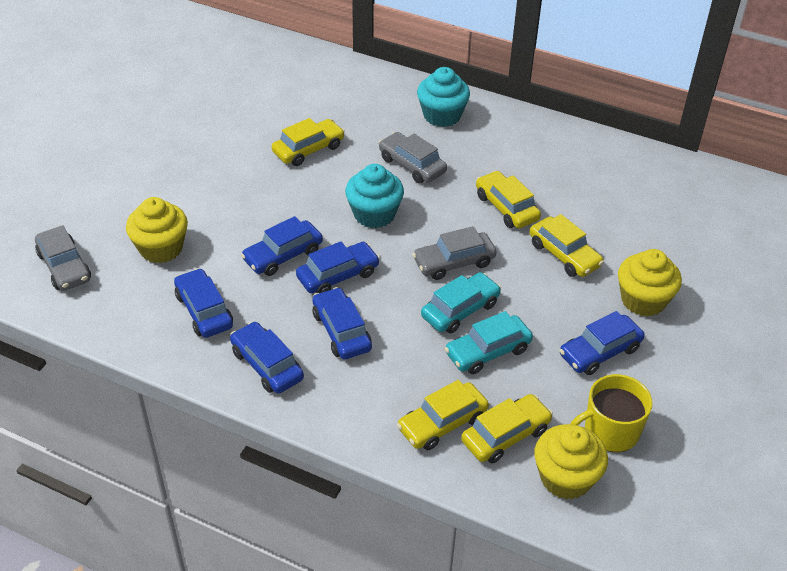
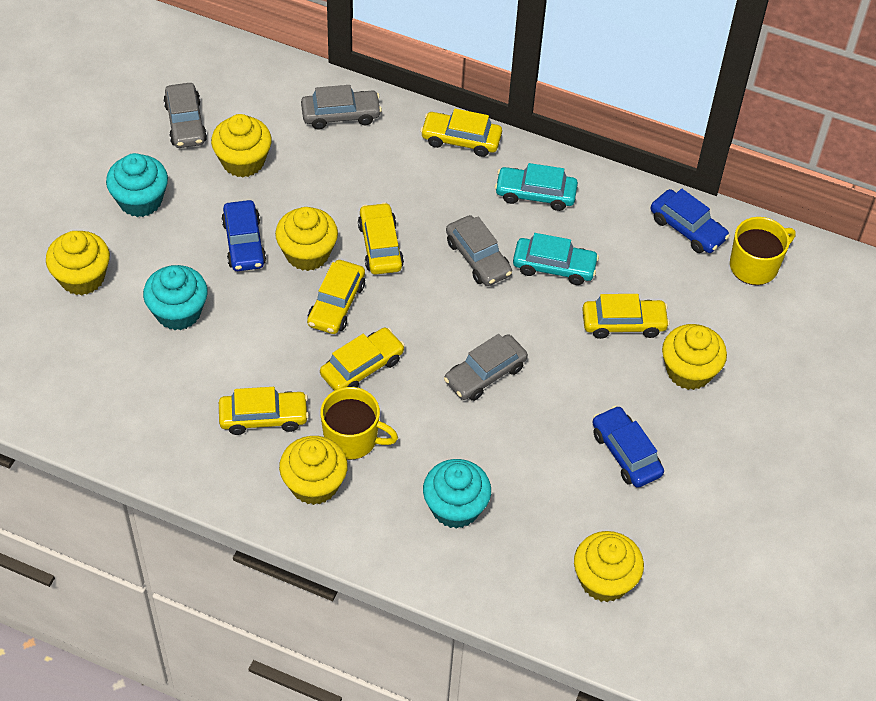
blue car: 6 -> 3
grey car: 3 -> 4
turquoise cupcake: 2 -> 3
yellow car: 5 -> 6
yellow cupcake: 3 -> 6
yellow mug: 1 -> 2

